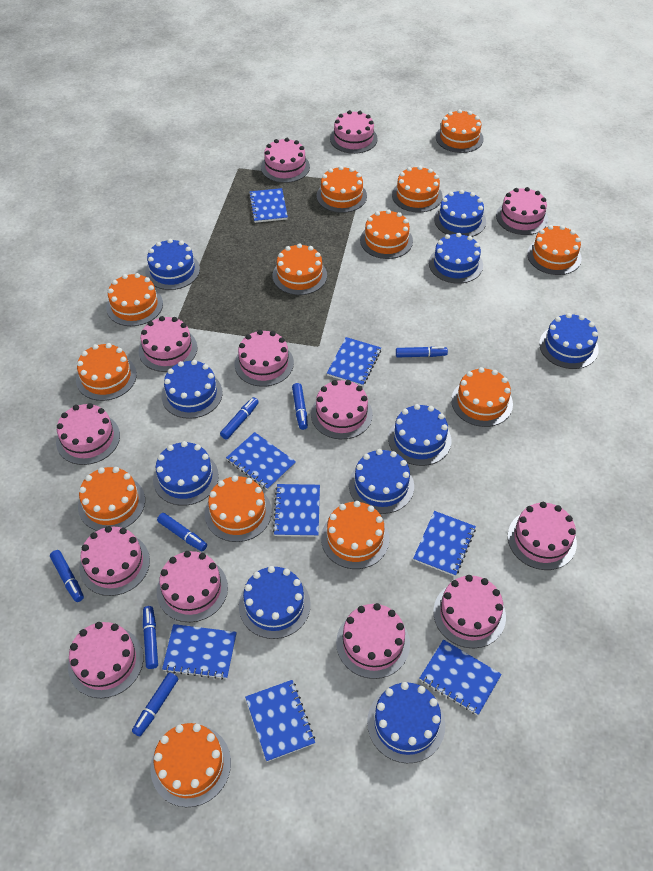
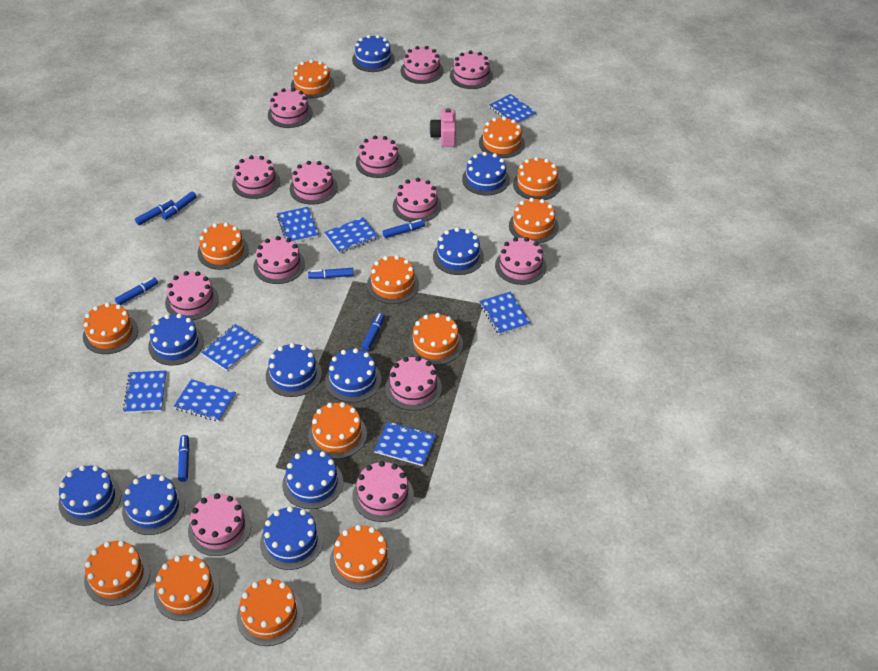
pink camera: 0 -> 1

